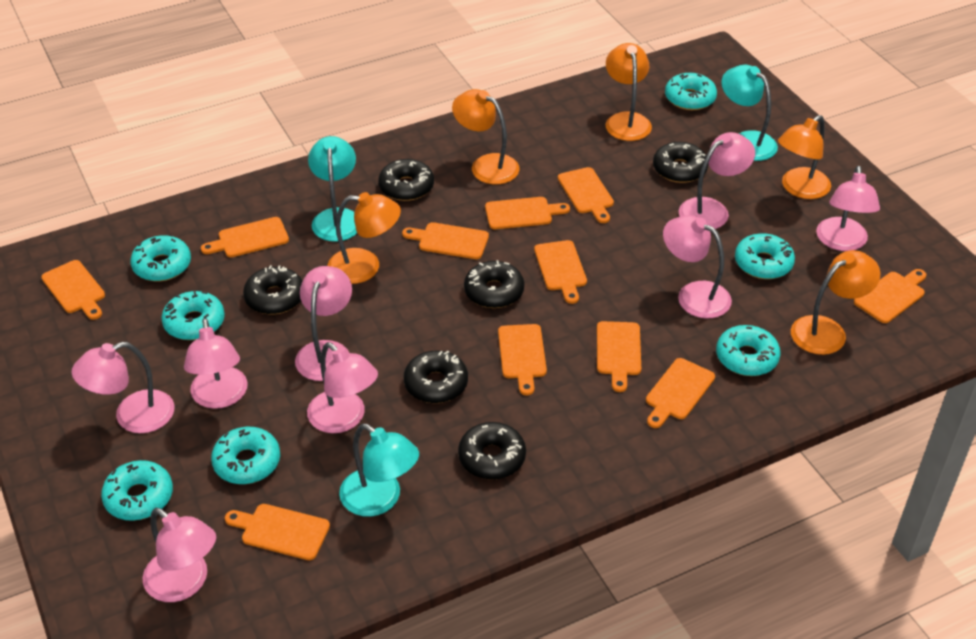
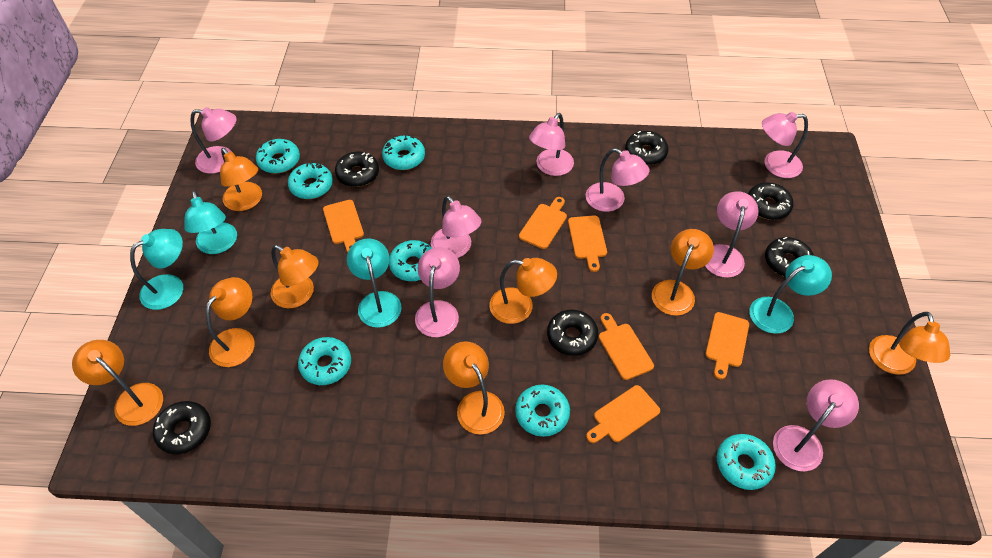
orange cutting board: 11 -> 6
orange lamp: 5 -> 8
turquoise lamp: 3 -> 4

